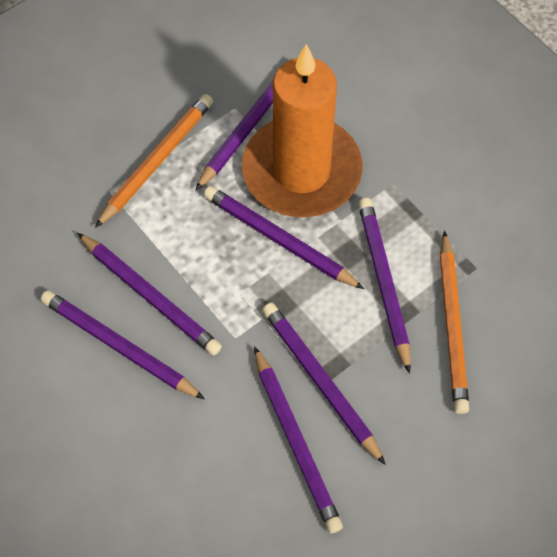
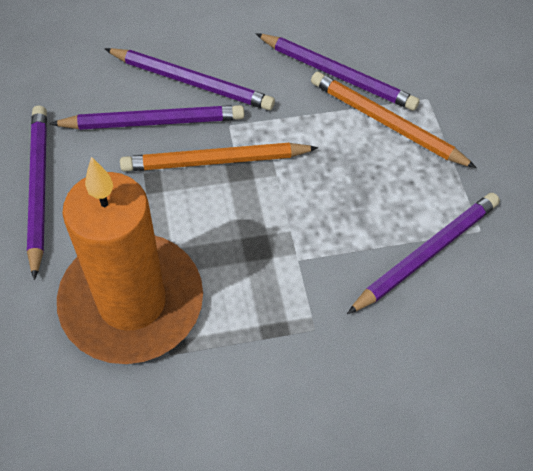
purple pencil: 7 -> 5

